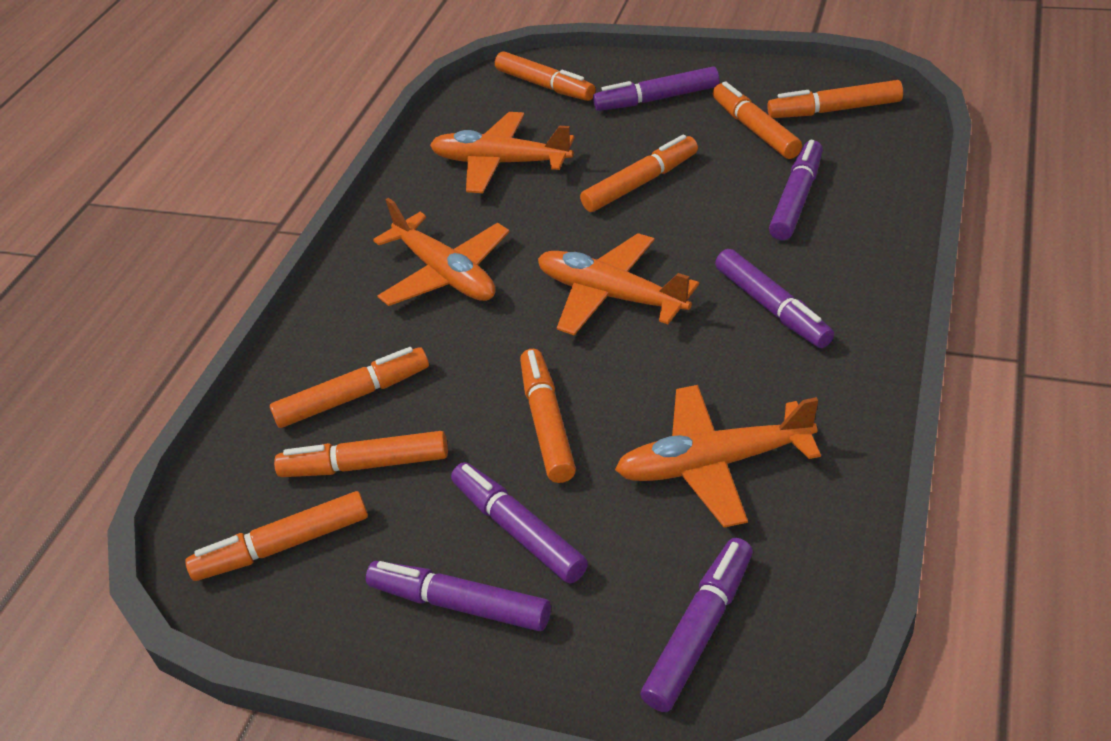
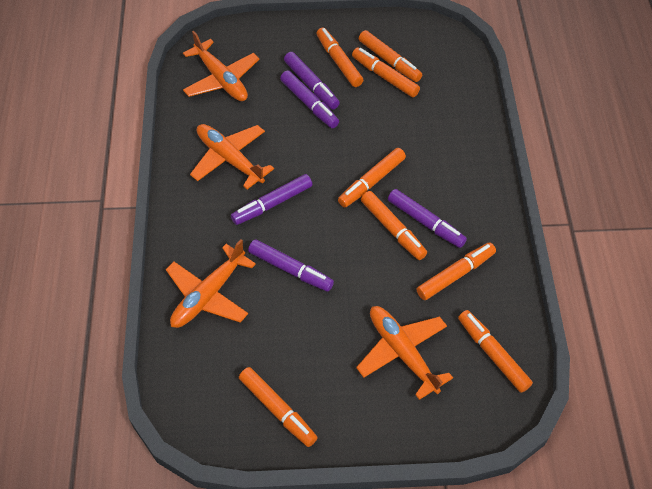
purple marker: 6 -> 5

